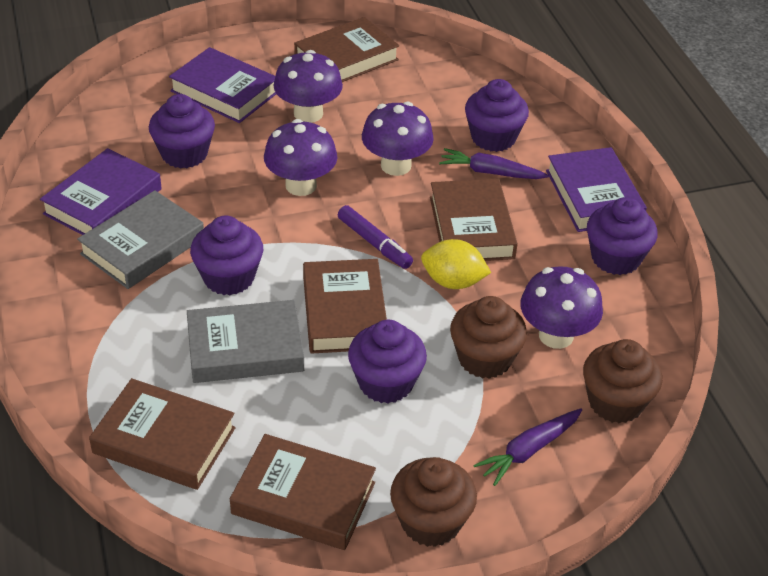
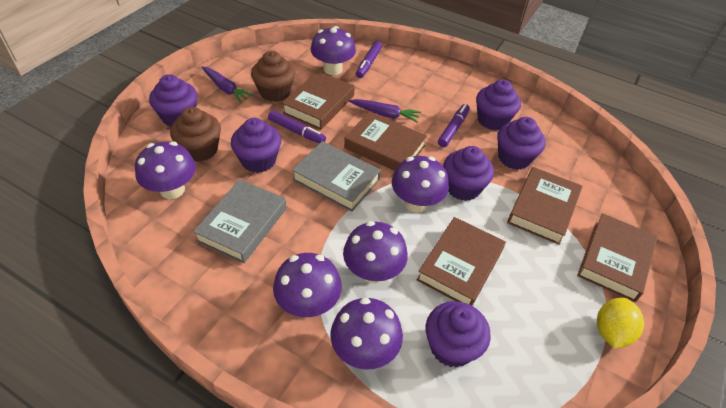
brown cupcake: 3 -> 2
purple book: 3 -> 0
purple cupcake: 5 -> 6
purple marker: 1 -> 3
purple mushroom: 4 -> 6

